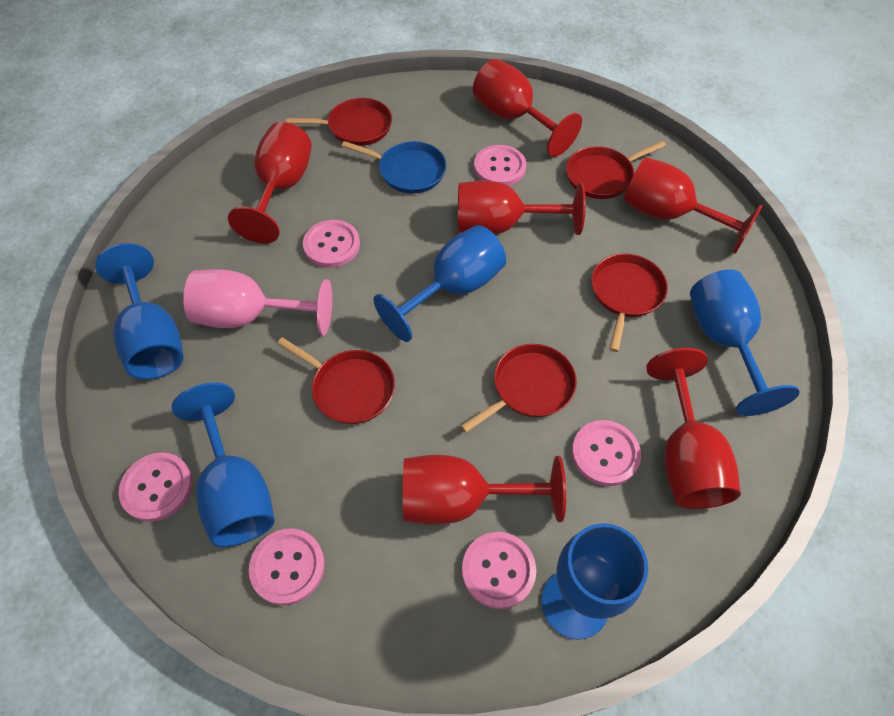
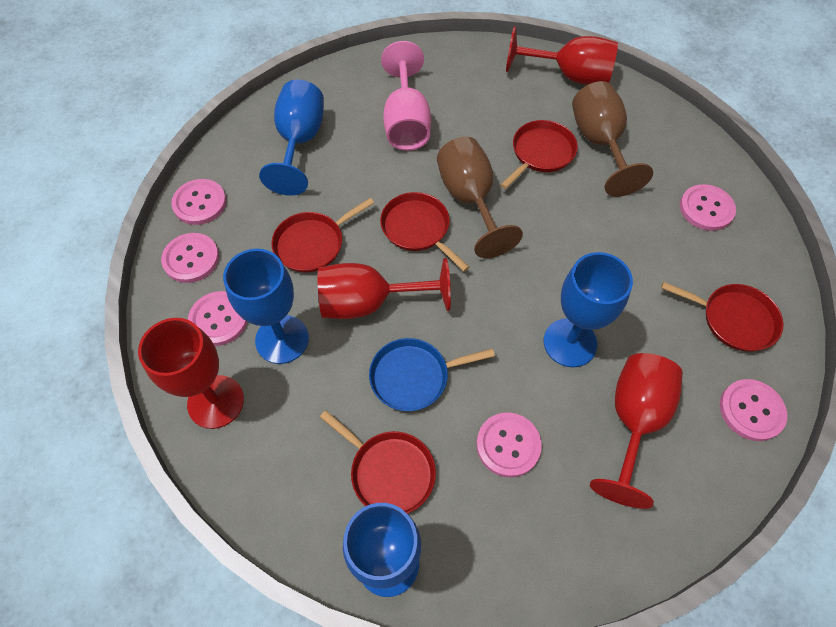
blue goblet: 5 -> 4
brown goblet: 0 -> 2
red goblet: 6 -> 4

